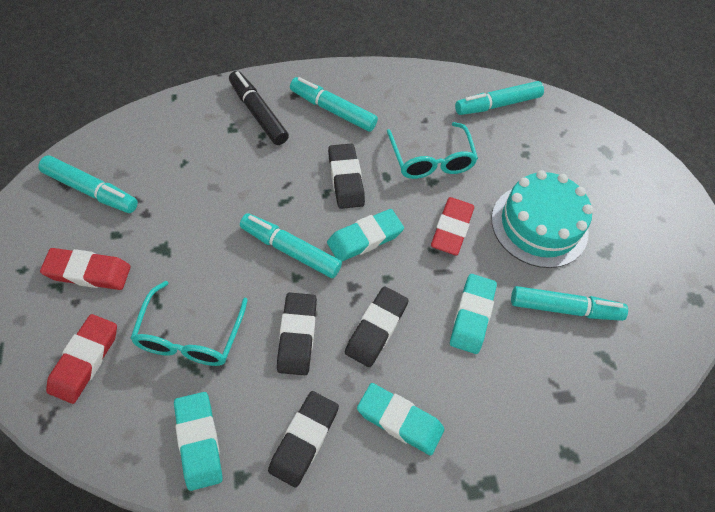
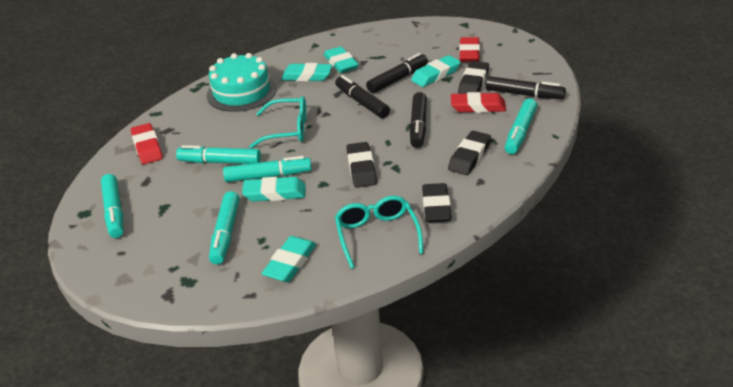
black marker: 1 -> 4
turquoise eraser: 4 -> 5

